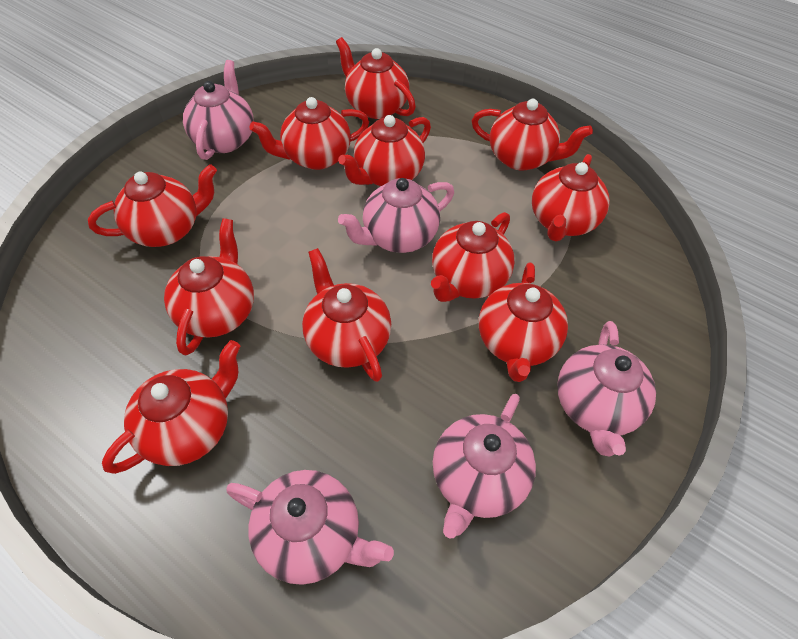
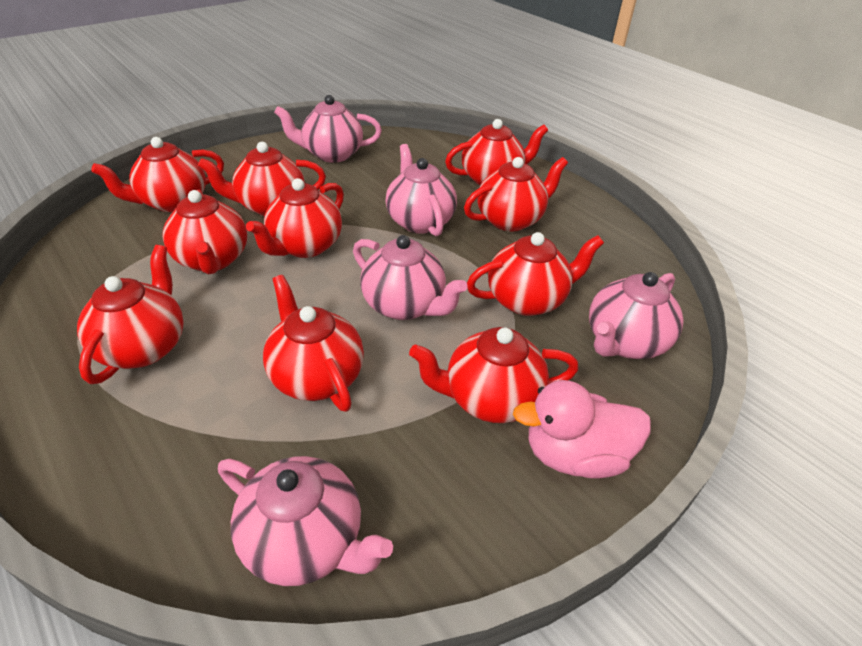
pink duck: 0 -> 1
red teapot: 11 -> 10

